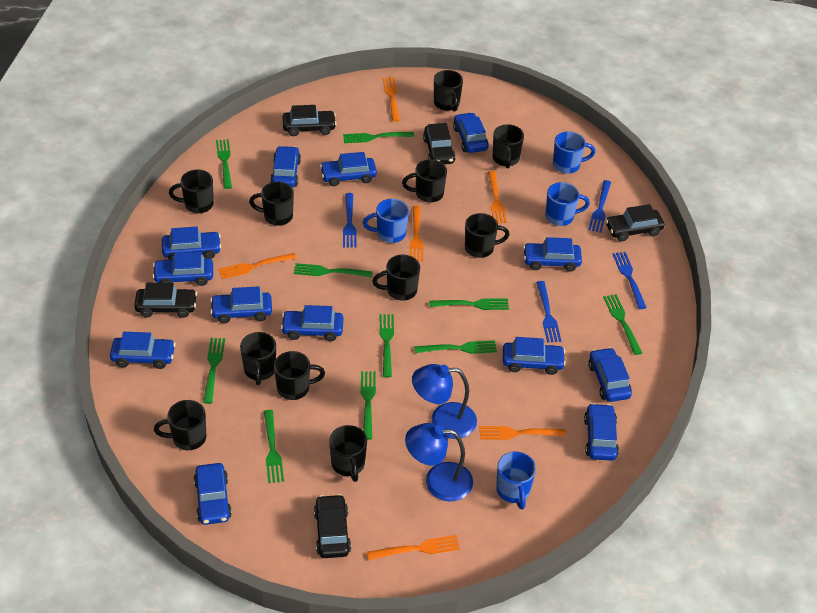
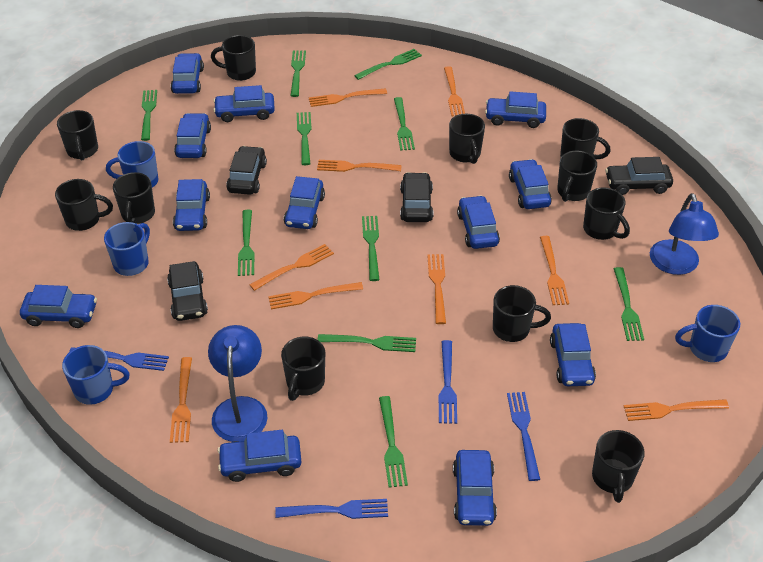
black car: 5 -> 4
blue car: 13 -> 12
orange fork: 6 -> 9

